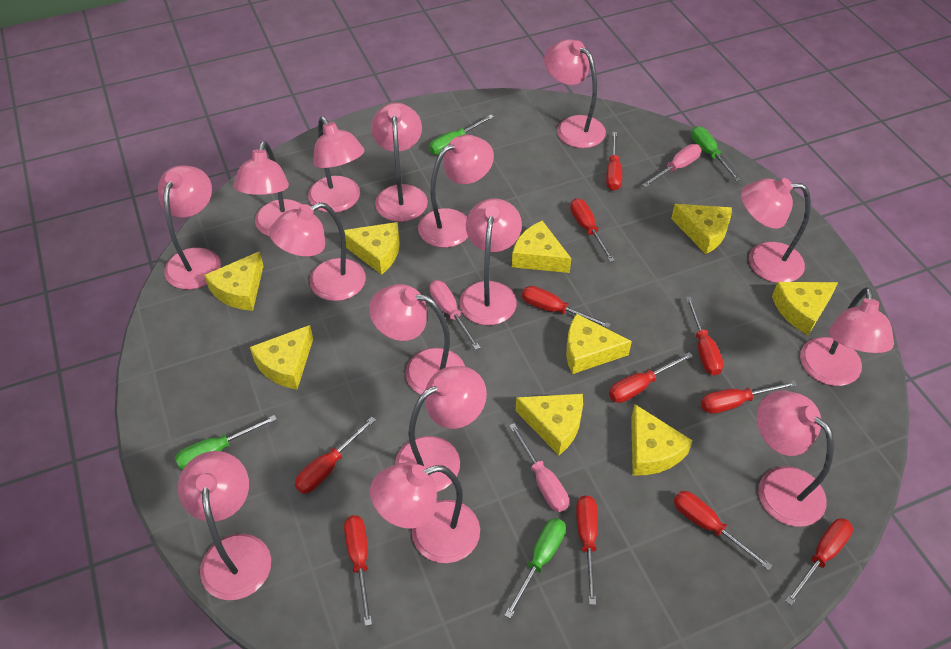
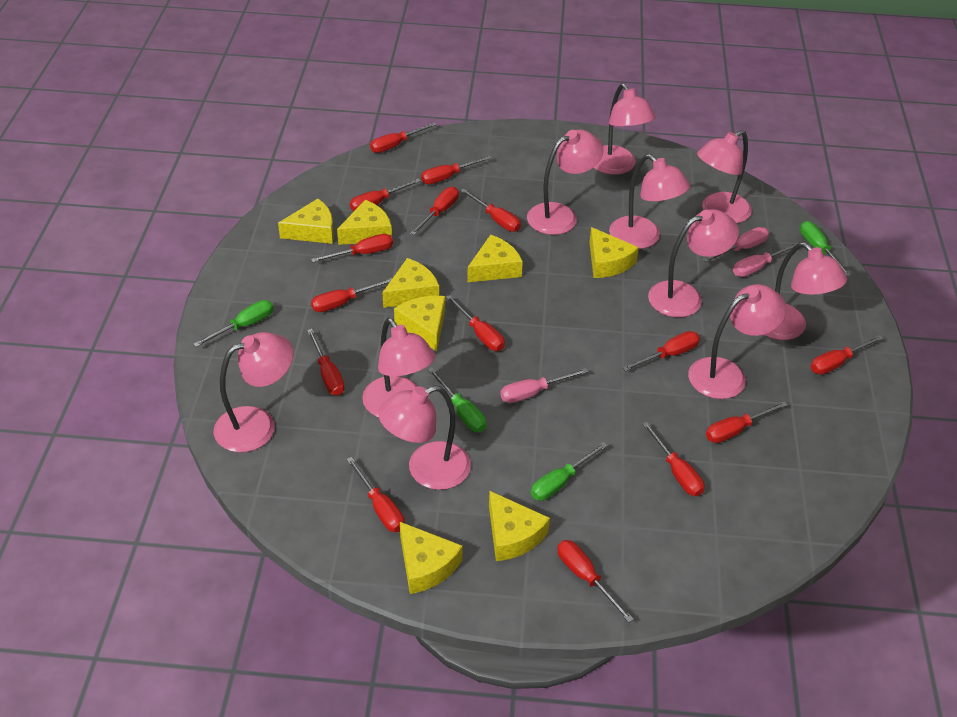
pink lamp: 15 -> 10
red screwdriver: 11 -> 15
yellow cheese: 9 -> 8

